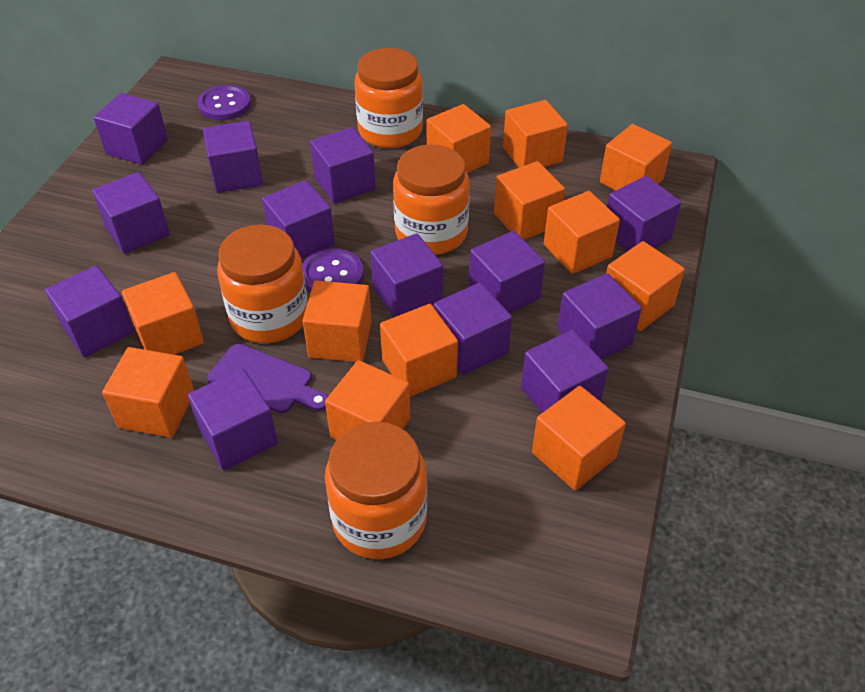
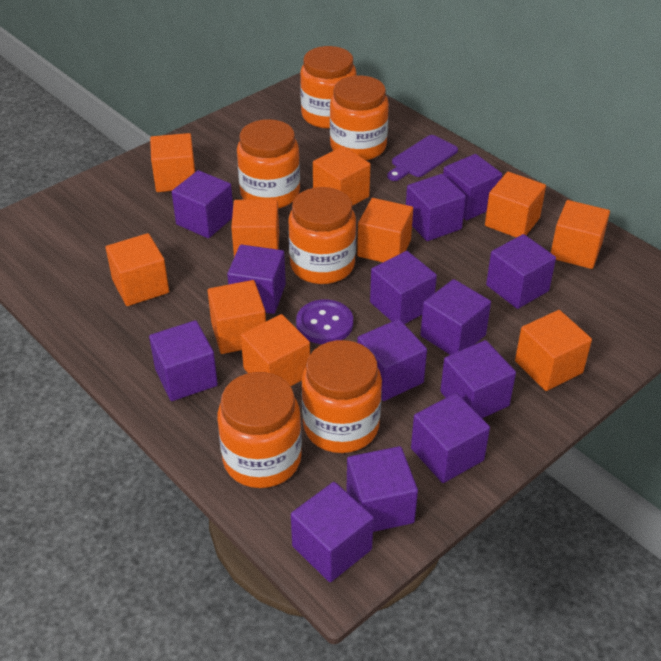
orange cube: 12 -> 10
orange jar: 4 -> 6
purple button: 2 -> 1

